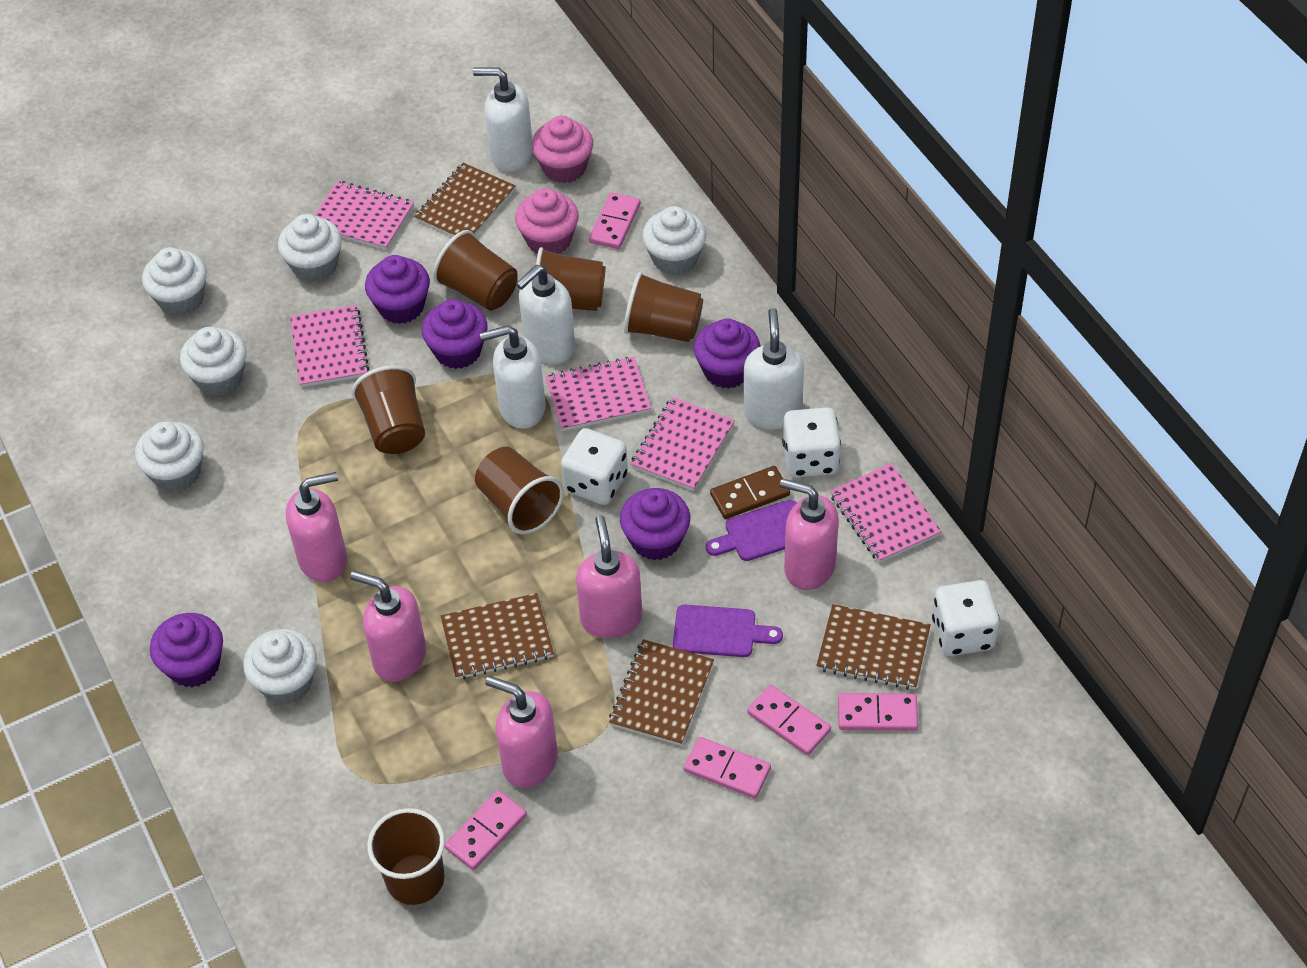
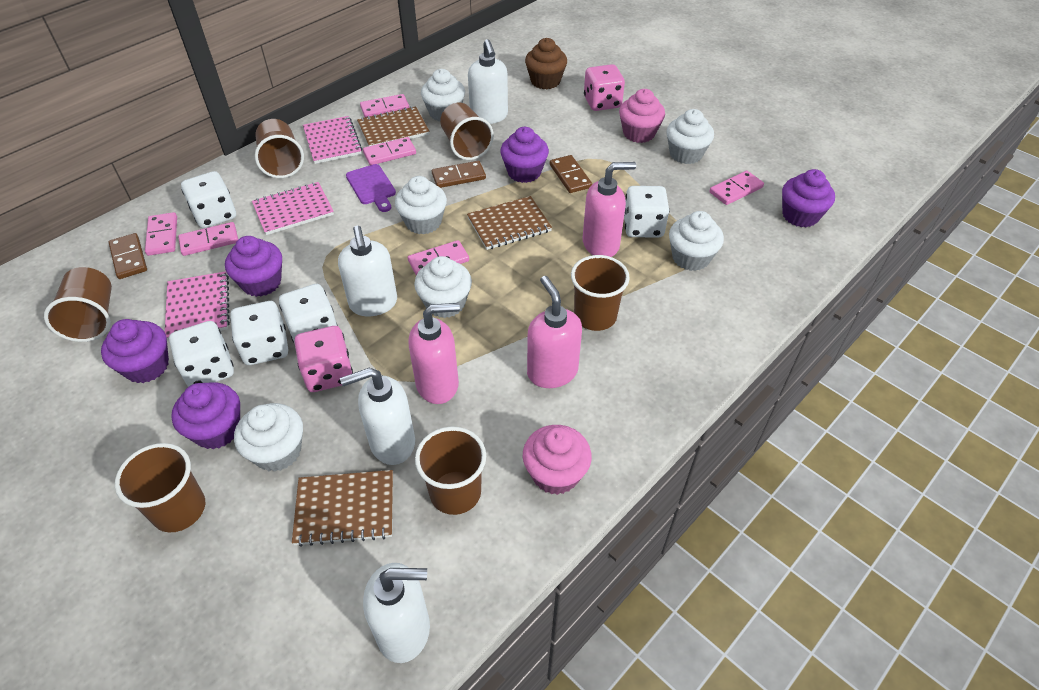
brown cupcake: 0 -> 1
brown domino: 1 -> 3
brown notebook: 4 -> 3
pink dice: 0 -> 2
pink domino: 5 -> 6
pink notebook: 5 -> 3
pink soap dispenser: 5 -> 3
purple cutting board: 2 -> 1
white dice: 3 -> 5

